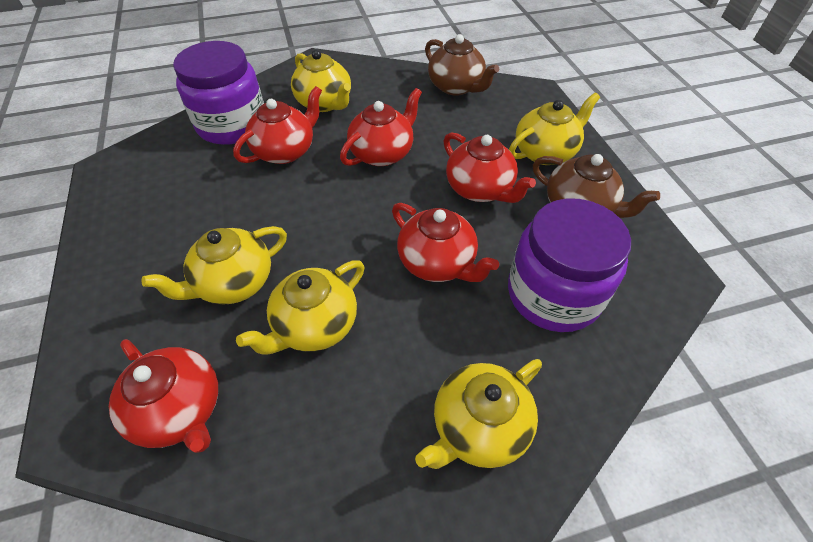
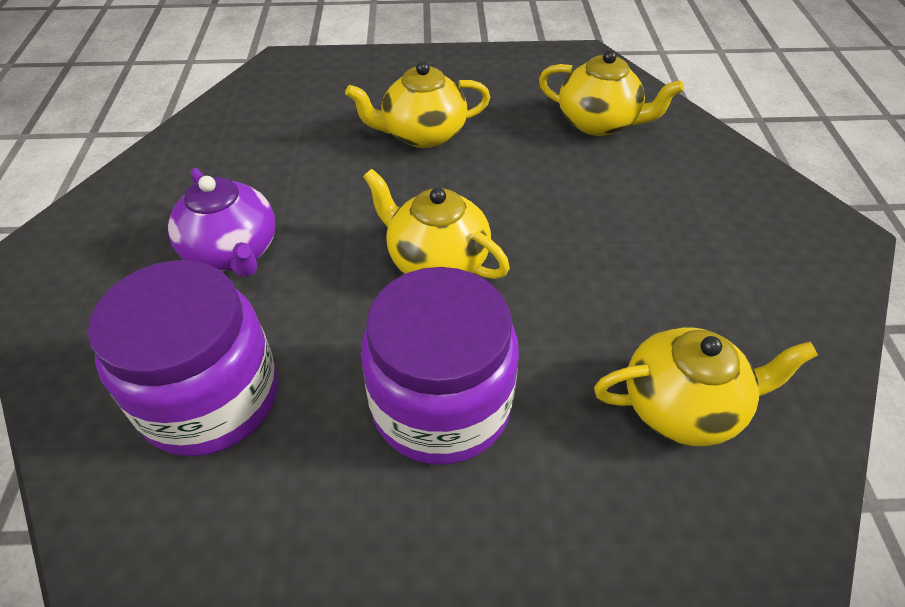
brown teapot: 2 -> 0
purple teapot: 0 -> 1
red teapot: 5 -> 0
yellow teapot: 5 -> 4

